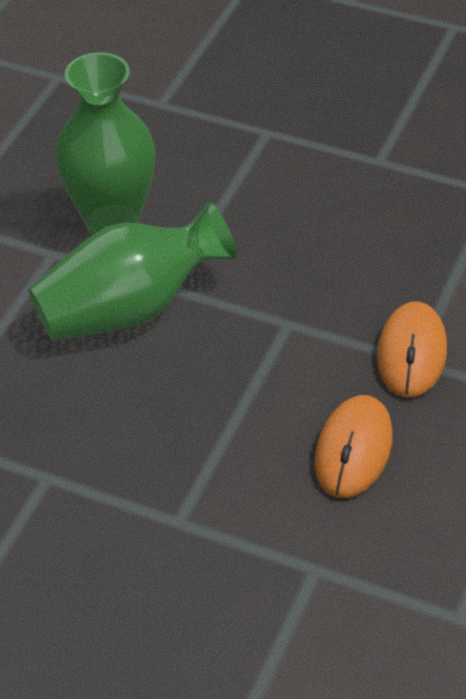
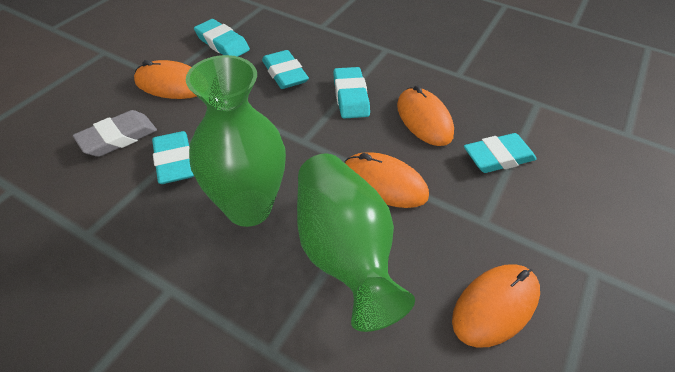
grey eraser: 0 -> 1
orange mouse: 2 -> 4
turquoise eraser: 0 -> 5

